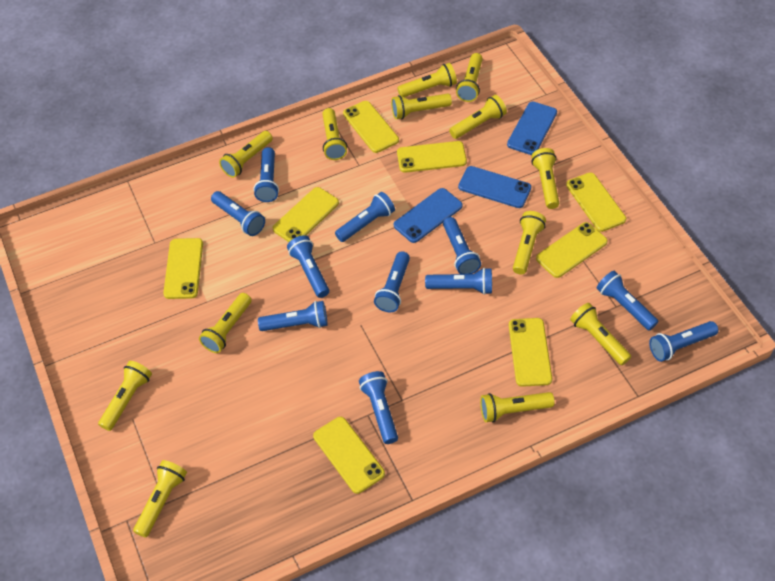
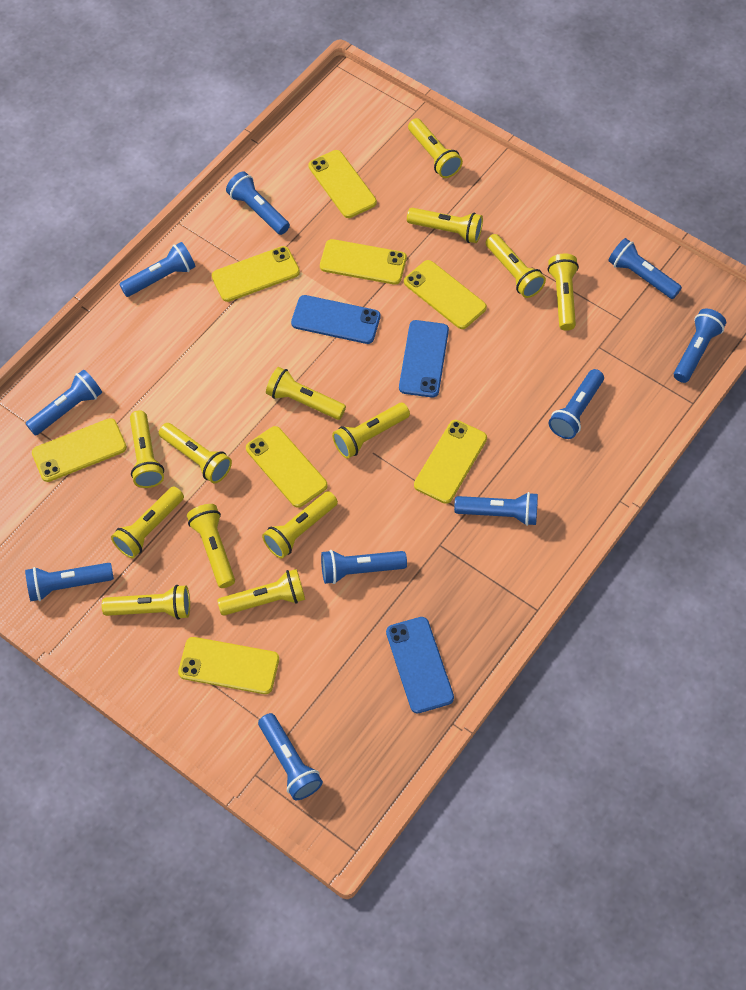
blue flashlight: 11 -> 10

